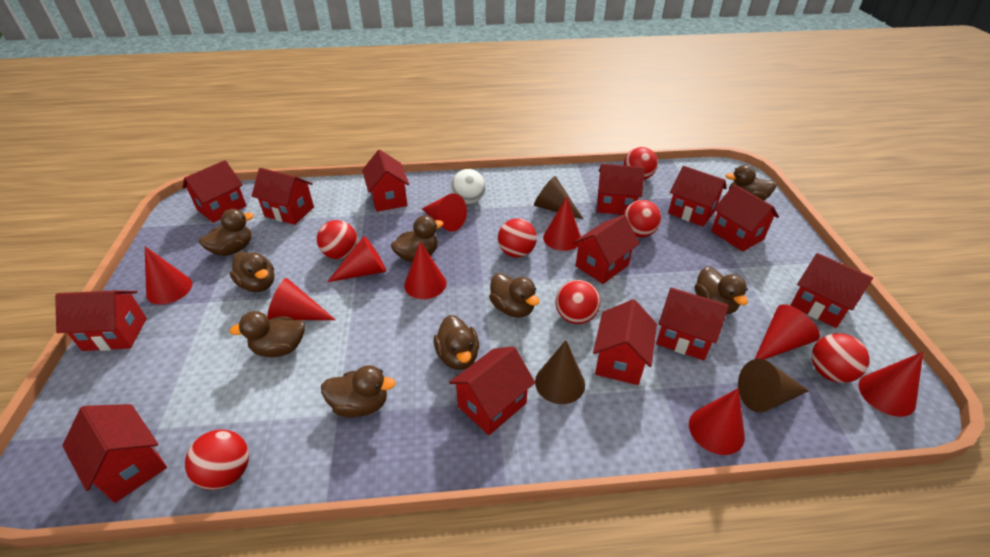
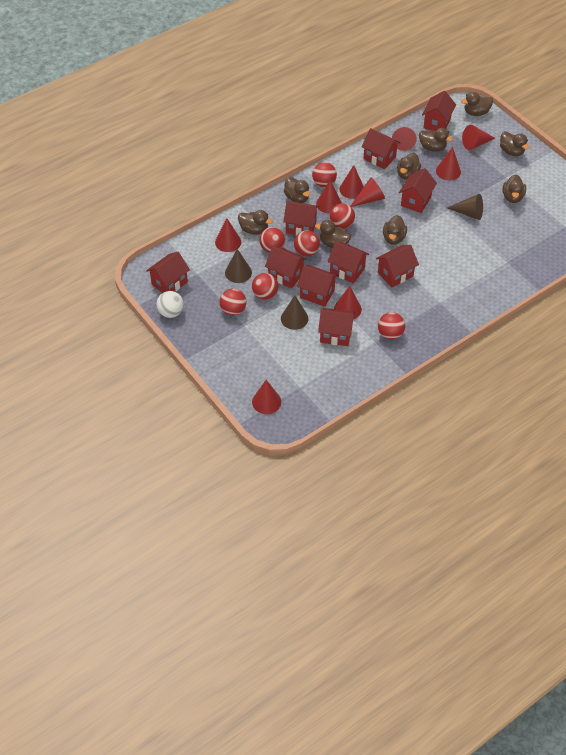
red house: 13 -> 10

